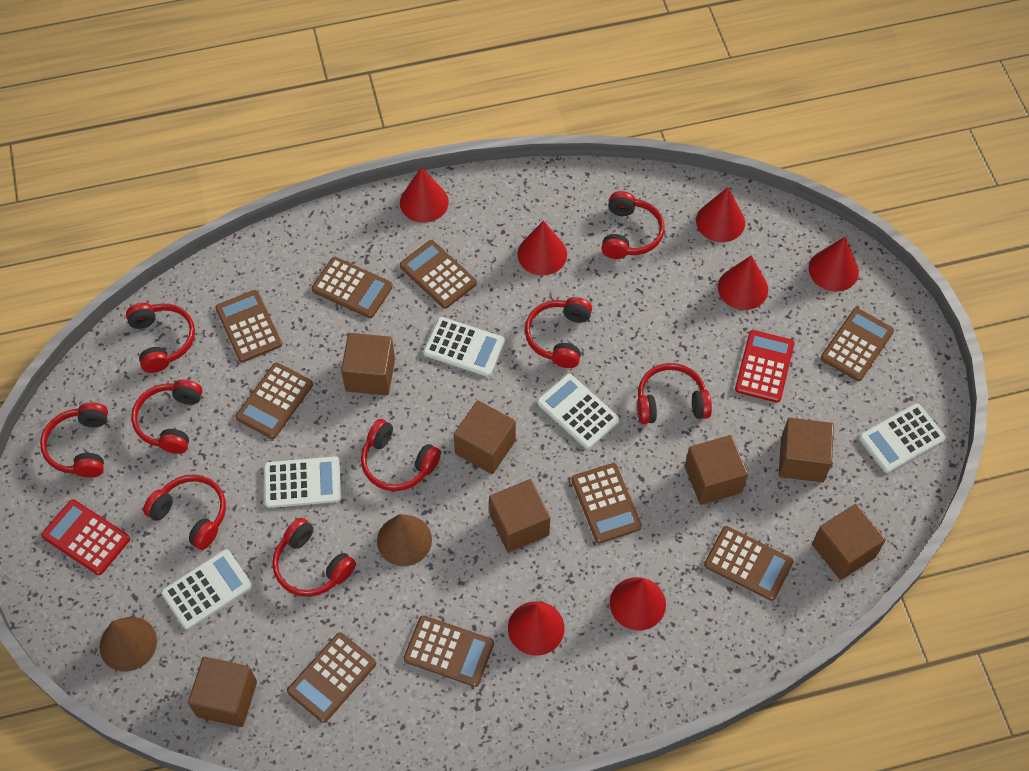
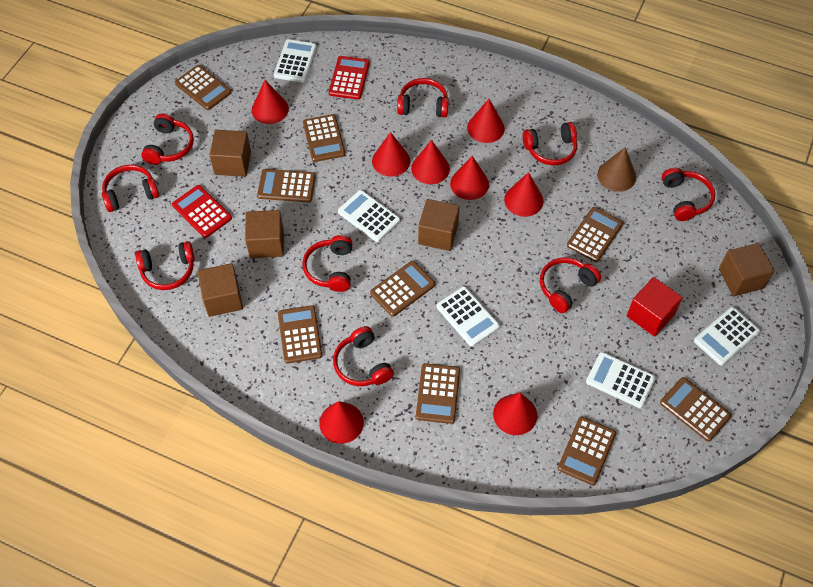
brown cone: 2 -> 1
brown cube: 7 -> 5
red cone: 7 -> 8
red cube: 0 -> 1

